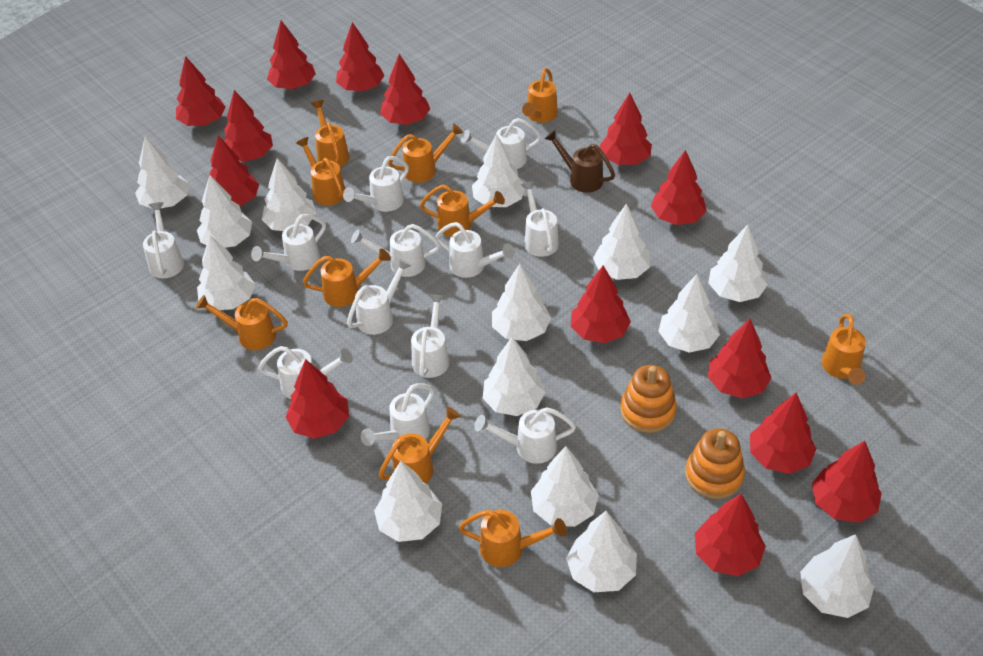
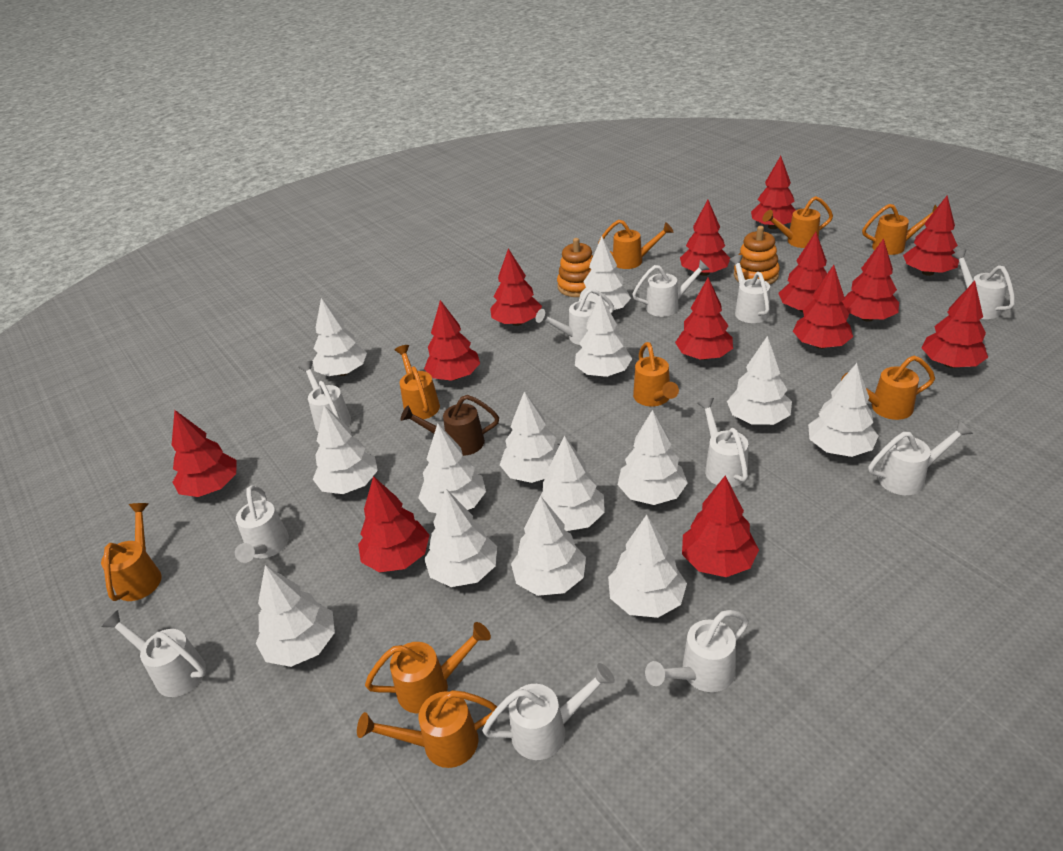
orange watering can: 10 -> 9
red tree: 14 -> 13
white watering can: 12 -> 11

